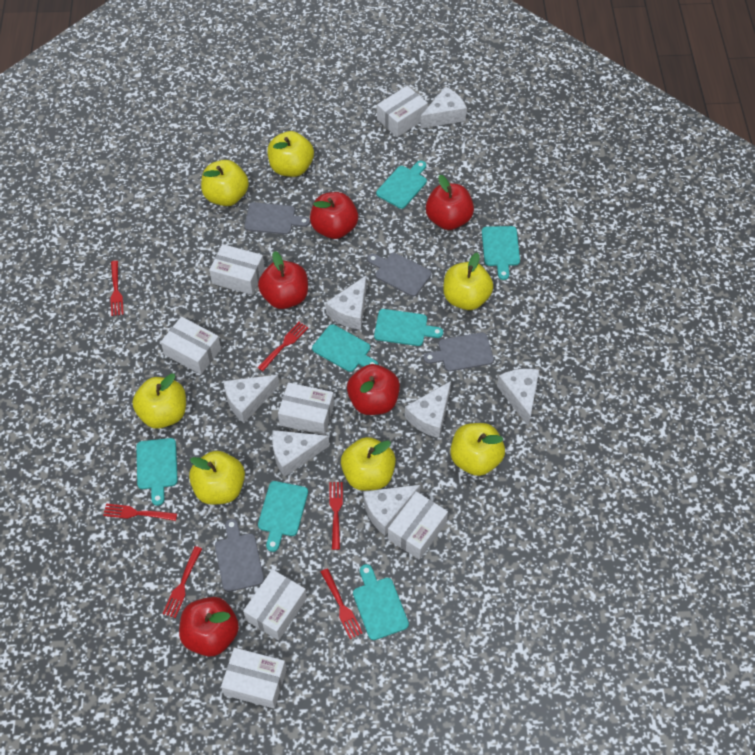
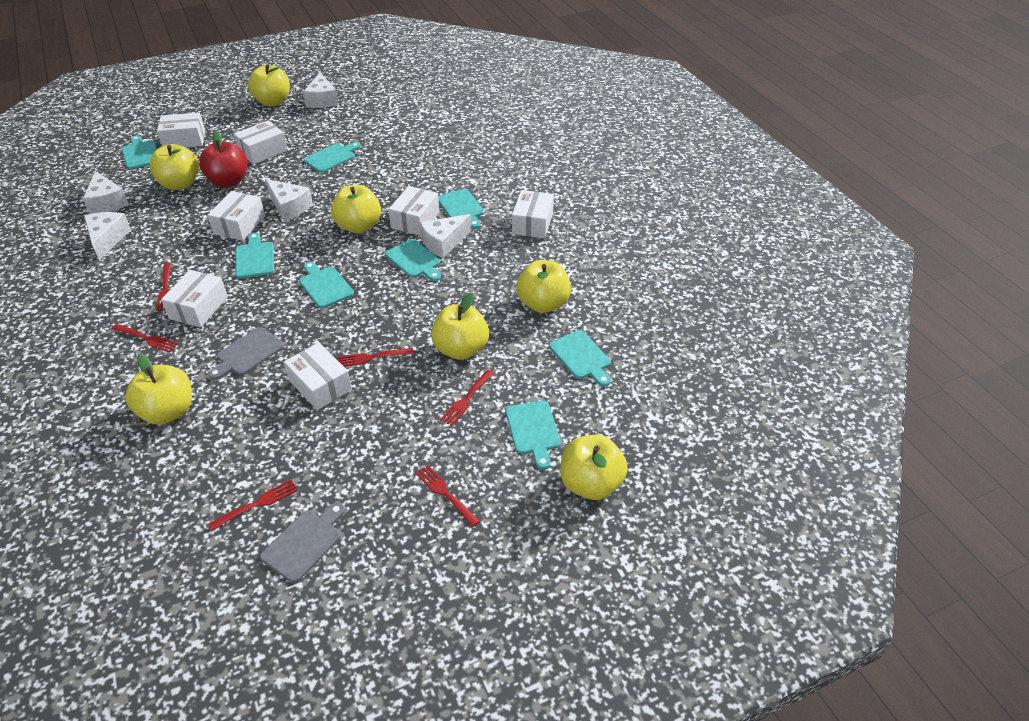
grey cutting board: 4 -> 2
red apple: 5 -> 1
turquoise cutting board: 7 -> 8
white cheese: 7 -> 5

